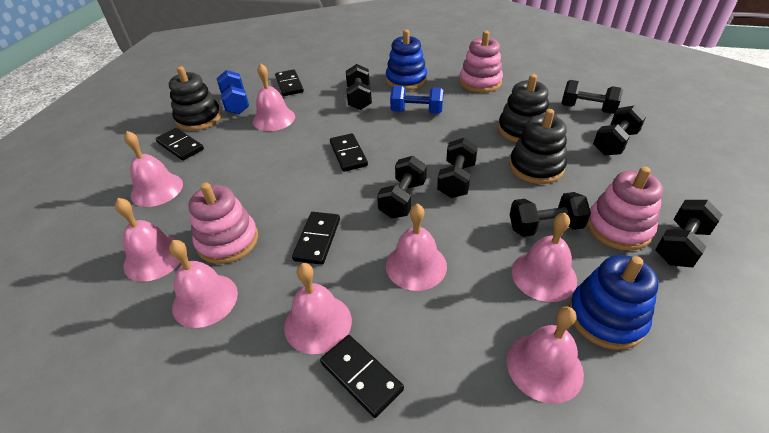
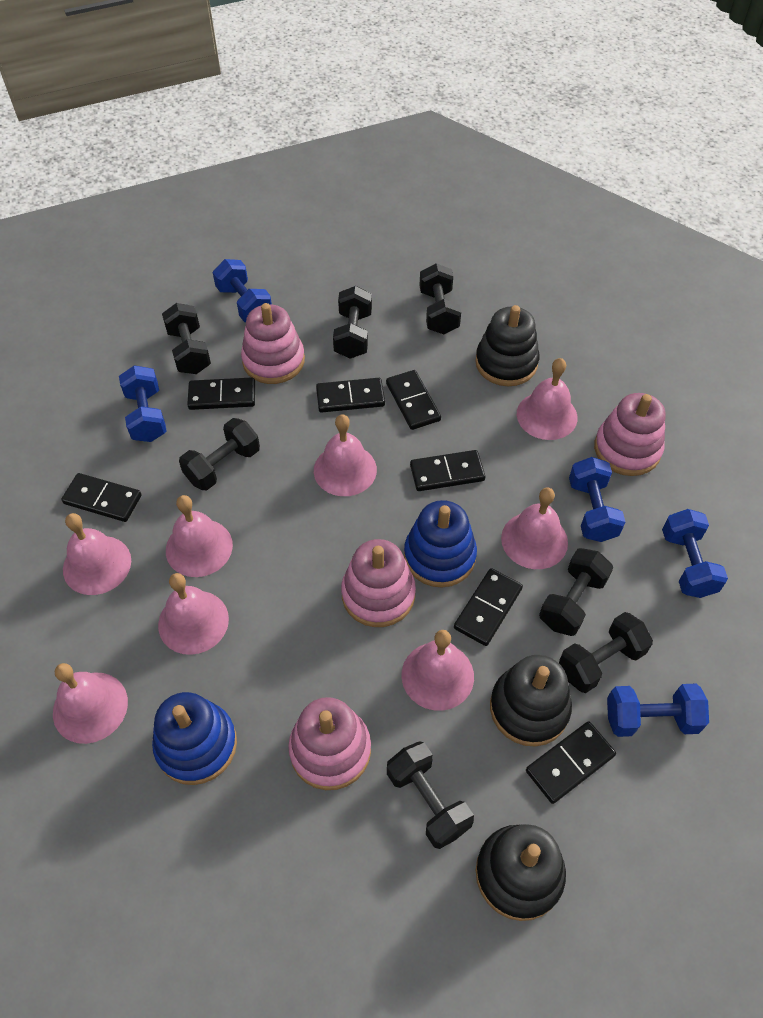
black domino: 5 -> 7
blue dumbbell: 2 -> 5
pink stacking toy: 3 -> 4

